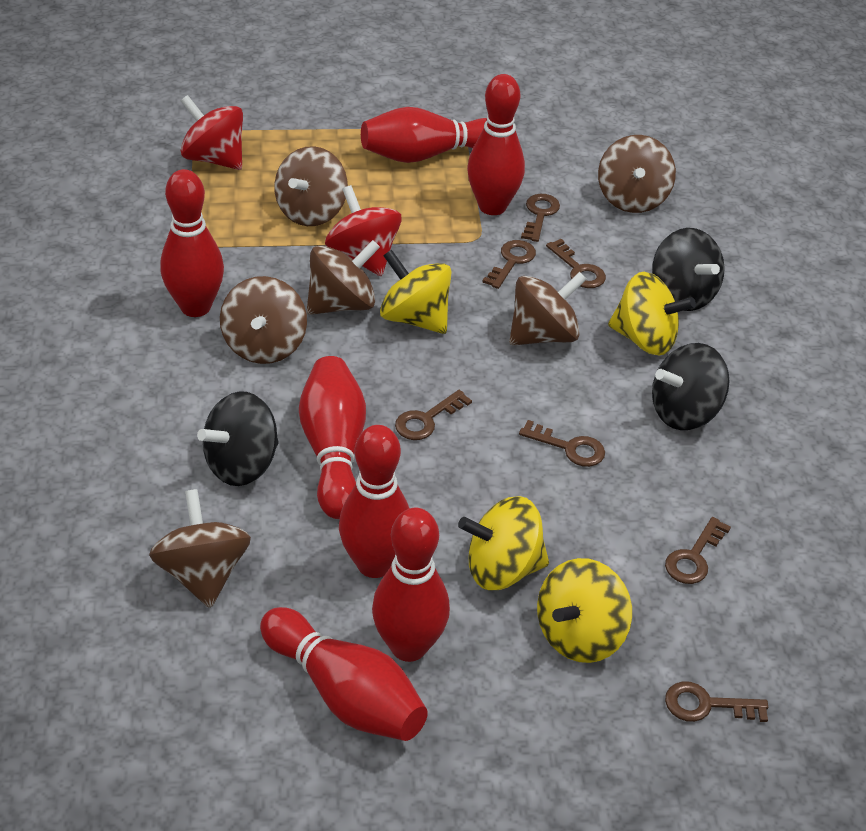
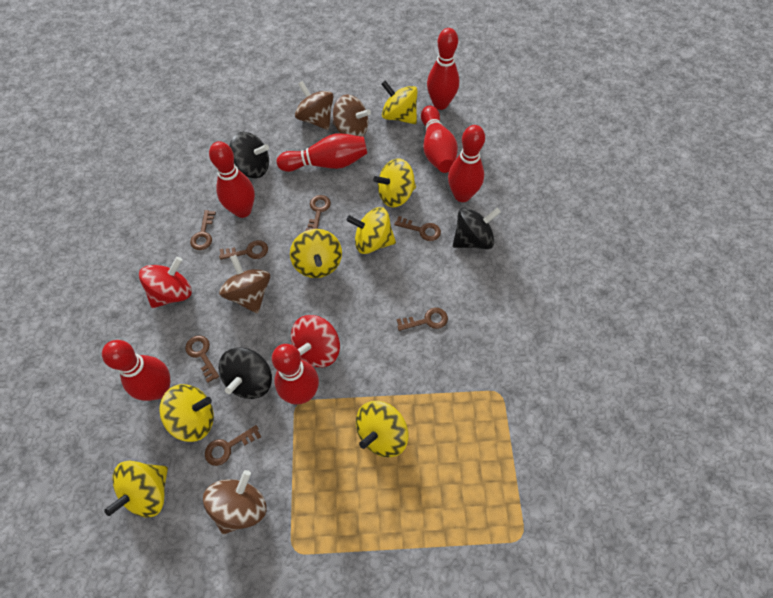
brown spinning top: 6 -> 4
yellow spinning top: 4 -> 7

